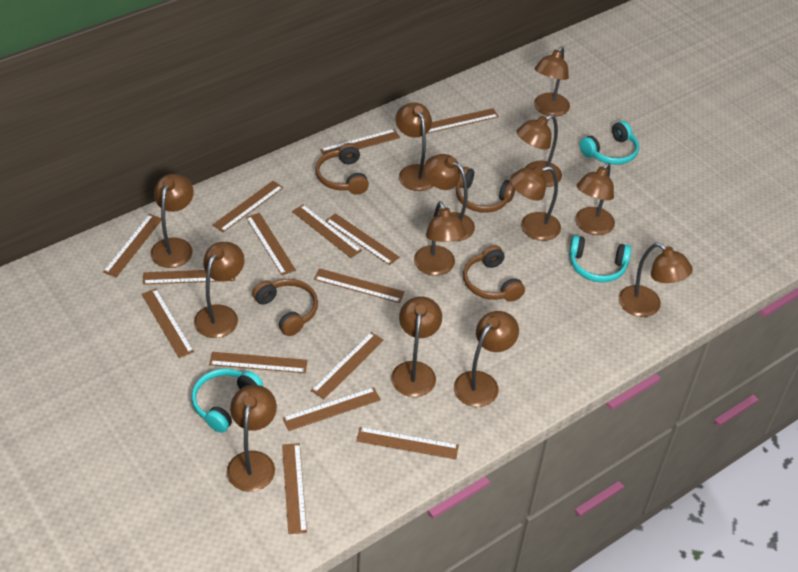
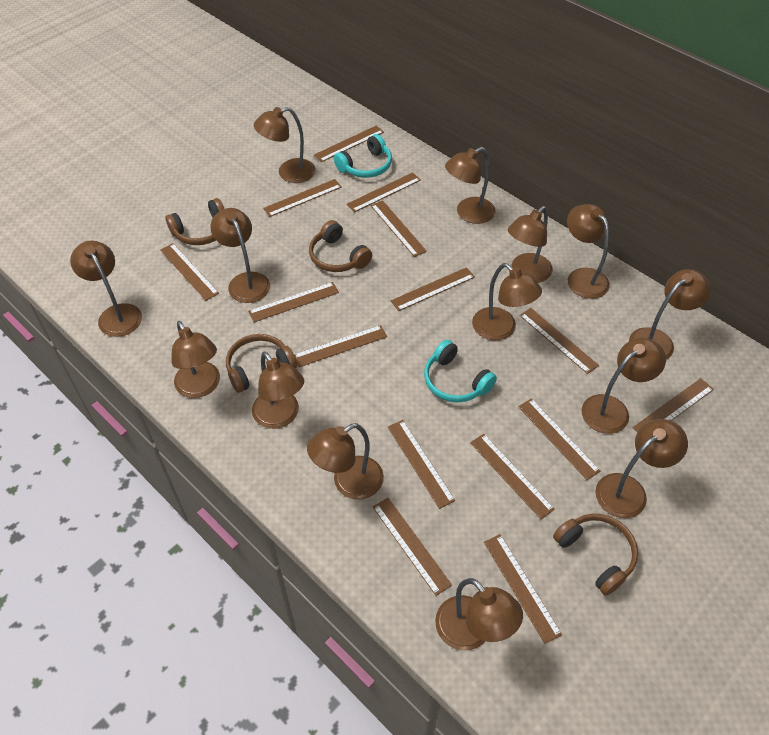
brown lamp: 13 -> 14
turquoise headphones: 3 -> 2

